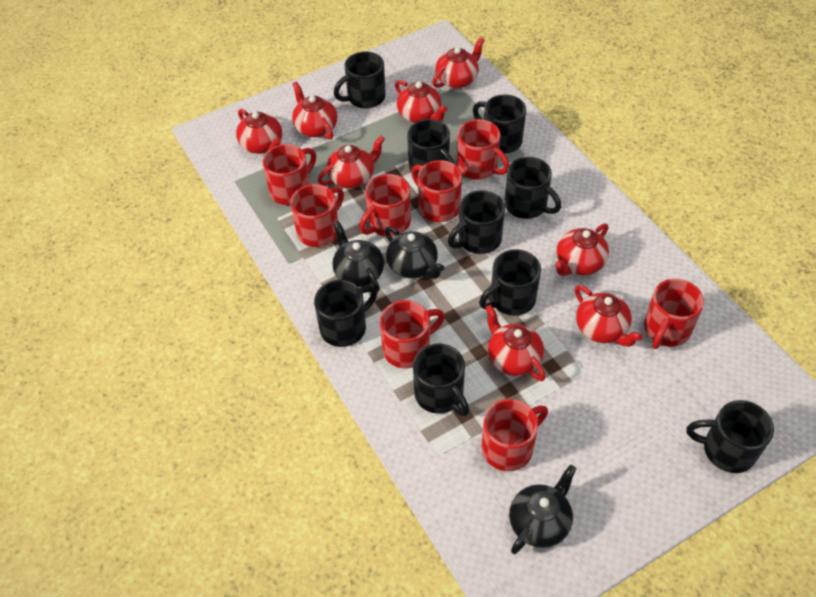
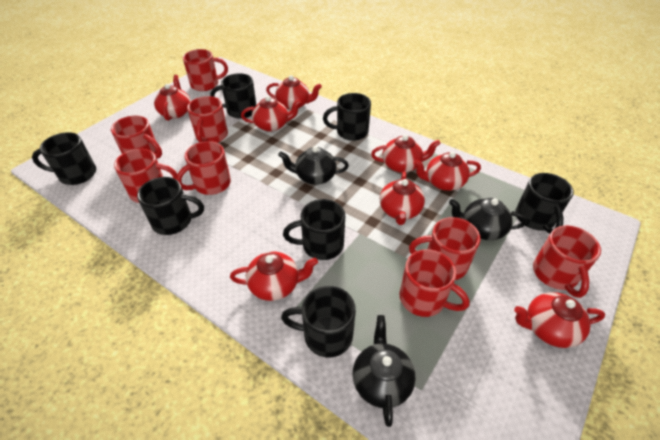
black mug: 9 -> 7

